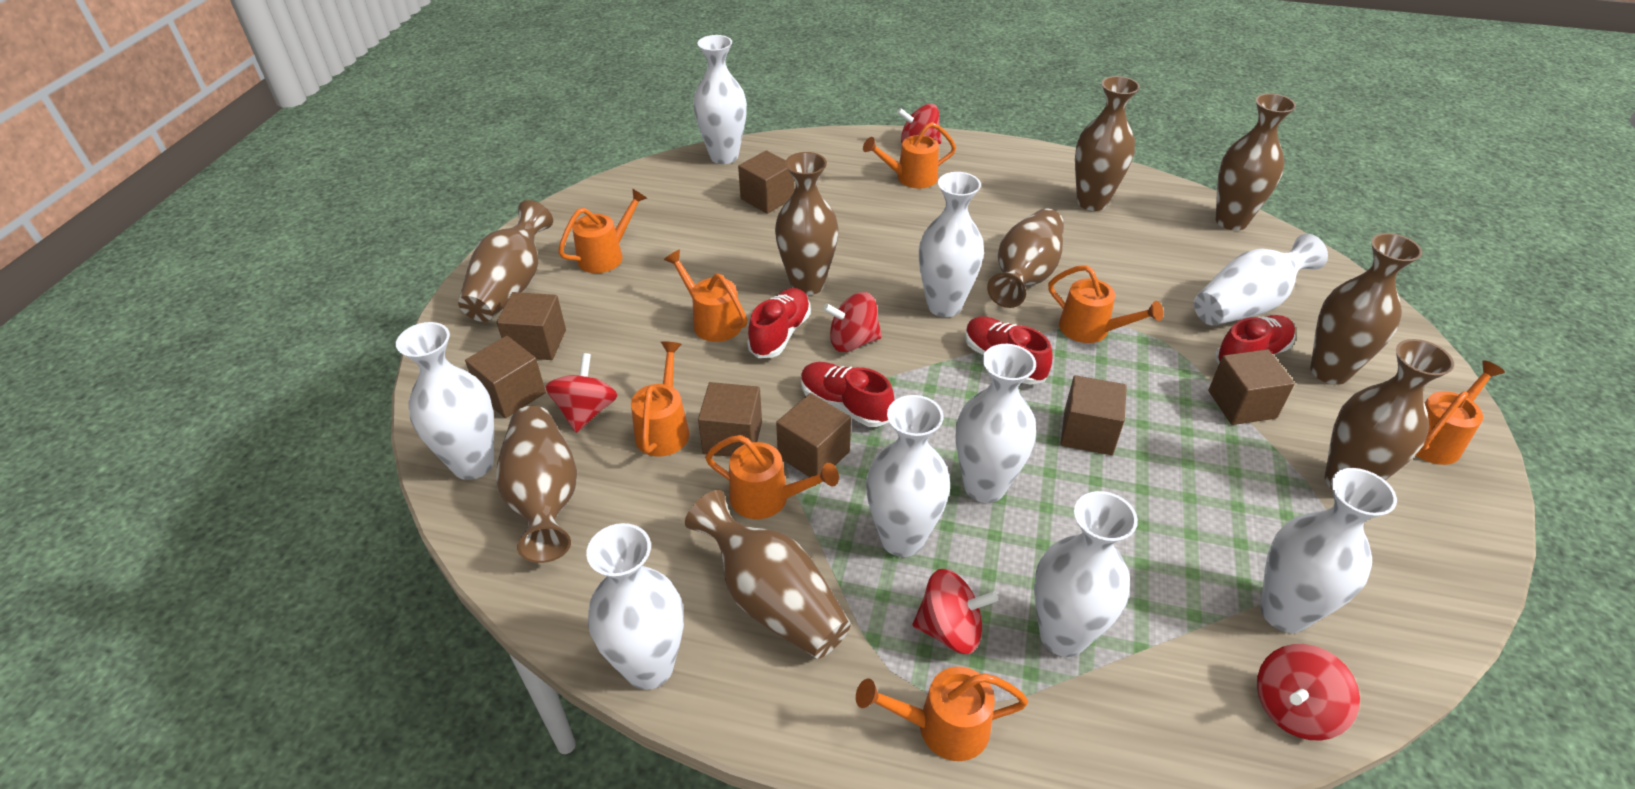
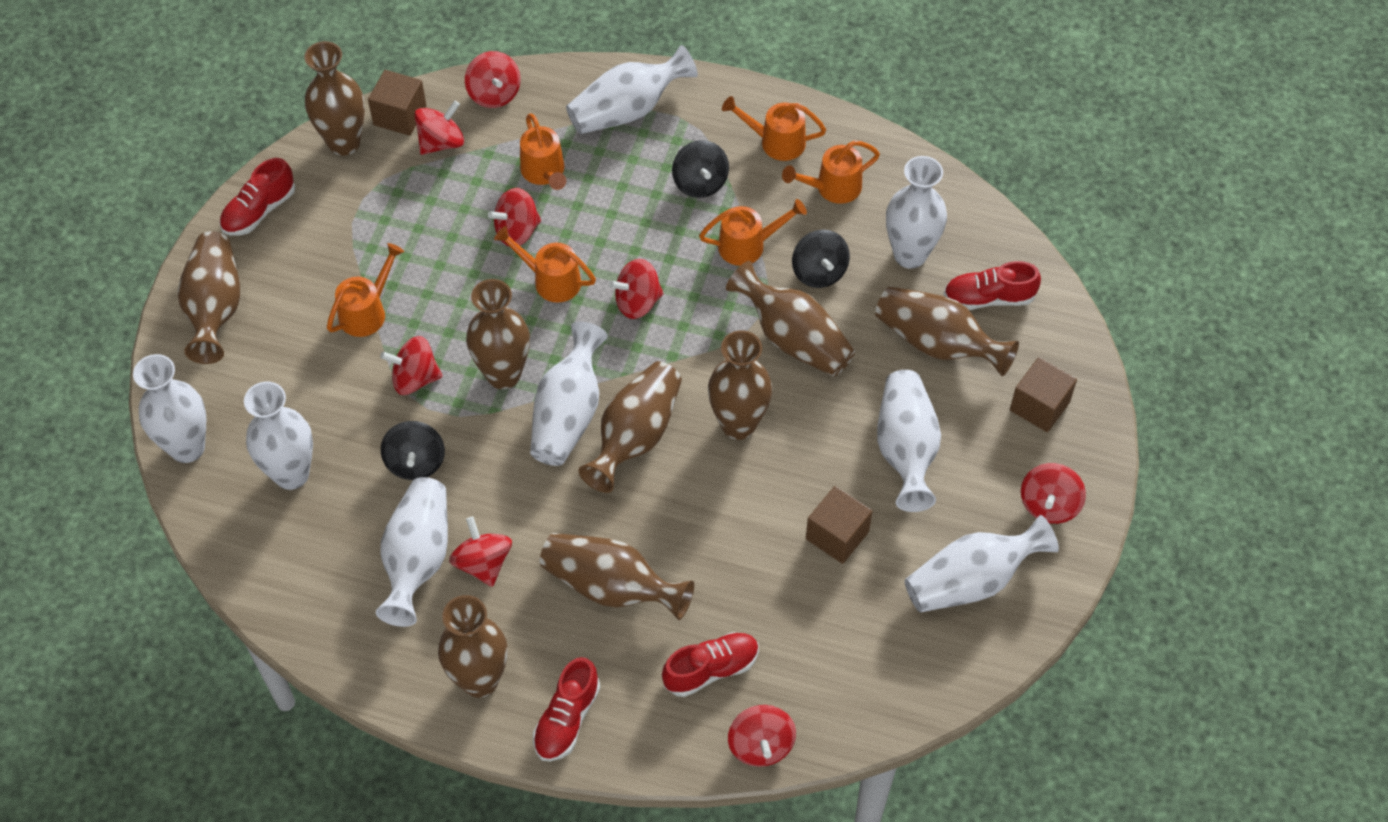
black spinning top: 0 -> 3
brown cube: 7 -> 3
orange watering can: 8 -> 6
red spinning top: 5 -> 8
white vase: 9 -> 8

